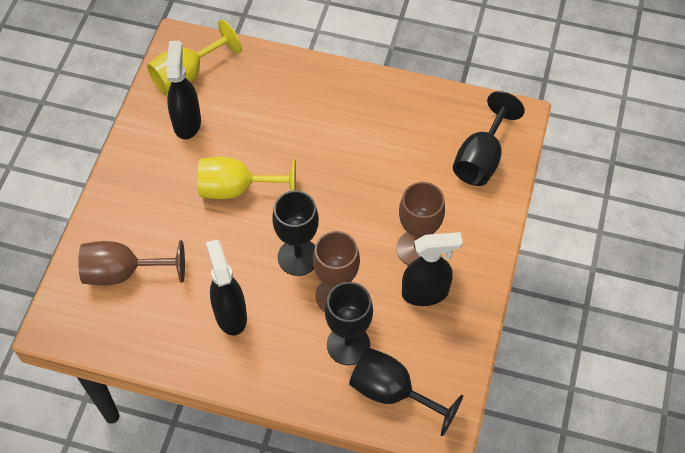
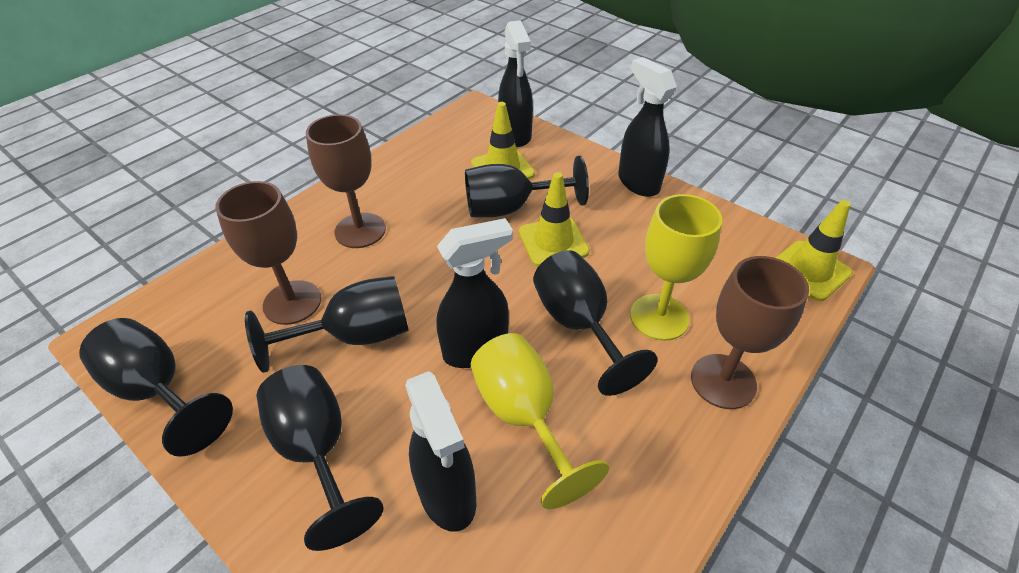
black goblet: 4 -> 5
black spray bottle: 3 -> 4
yellow traffic cone: 0 -> 3

